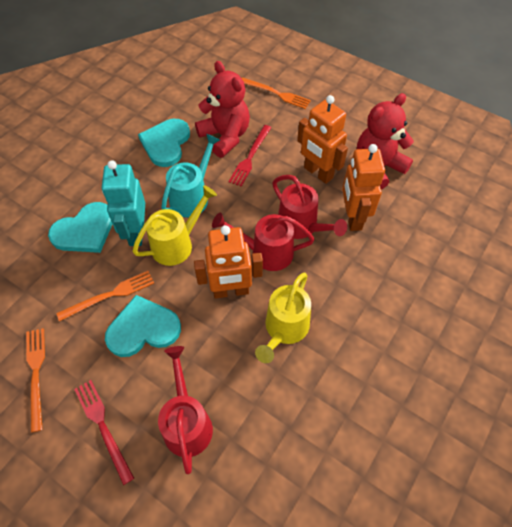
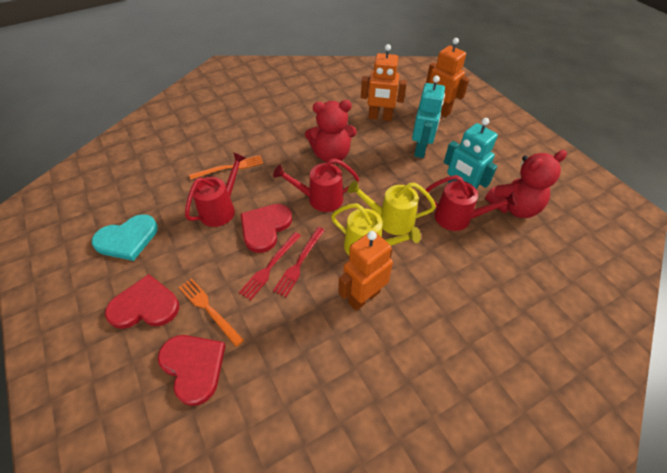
orange fork: 3 -> 2
red heart: 0 -> 3
turquoise heart: 3 -> 1
turquoise robot: 1 -> 2
turquoise watering can: 1 -> 0

